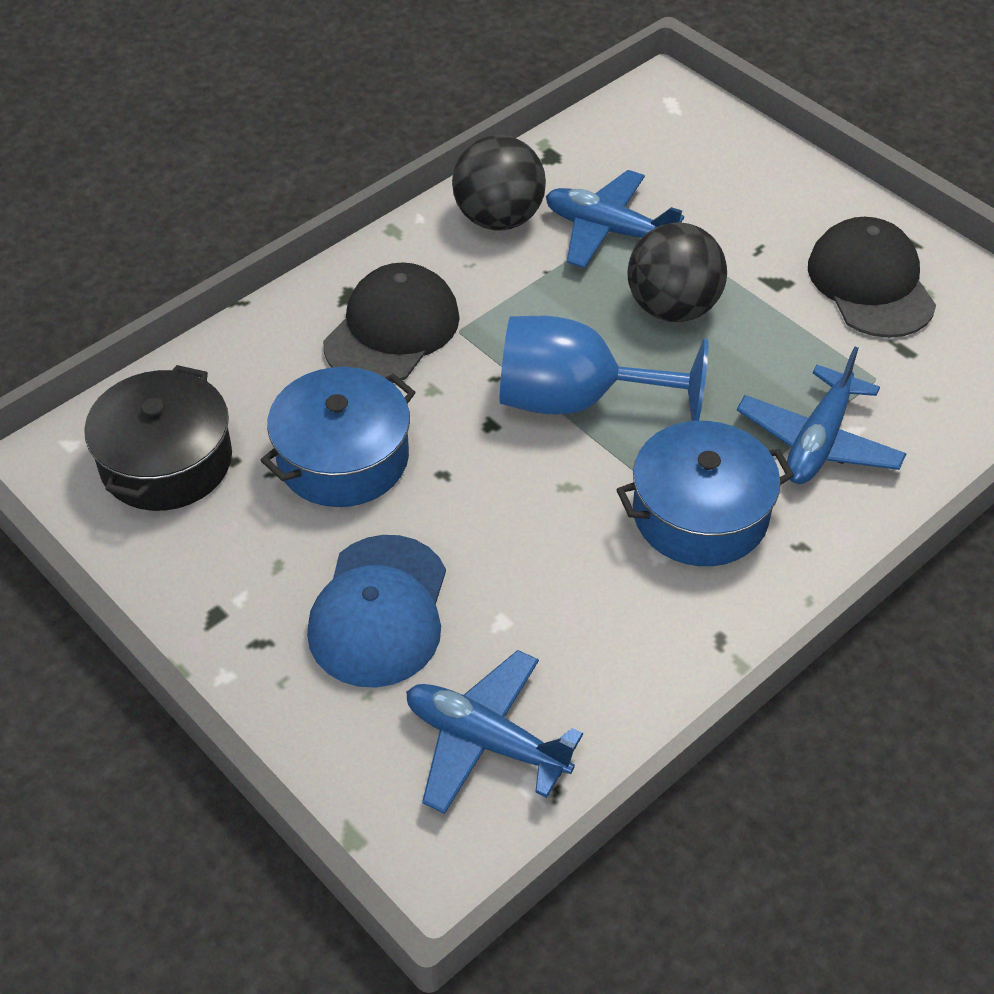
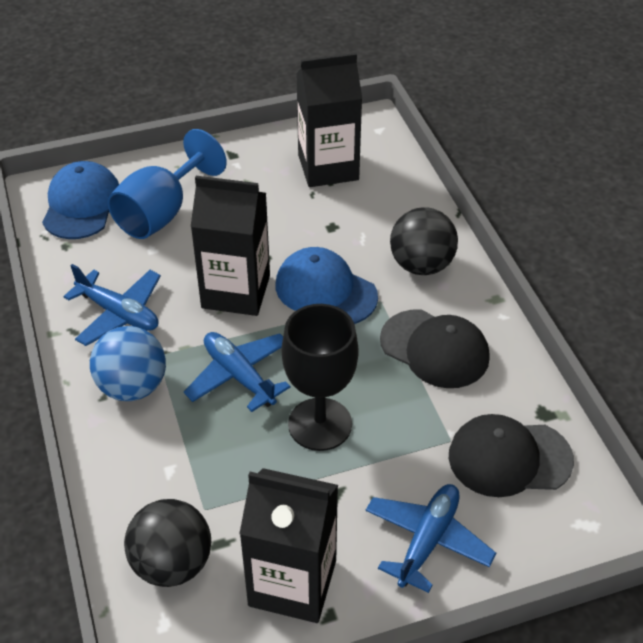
black carton: 0 -> 3
black goblet: 0 -> 1
black pot: 1 -> 0
blue ball: 0 -> 1
blue cap: 1 -> 2
blue pot: 2 -> 0

